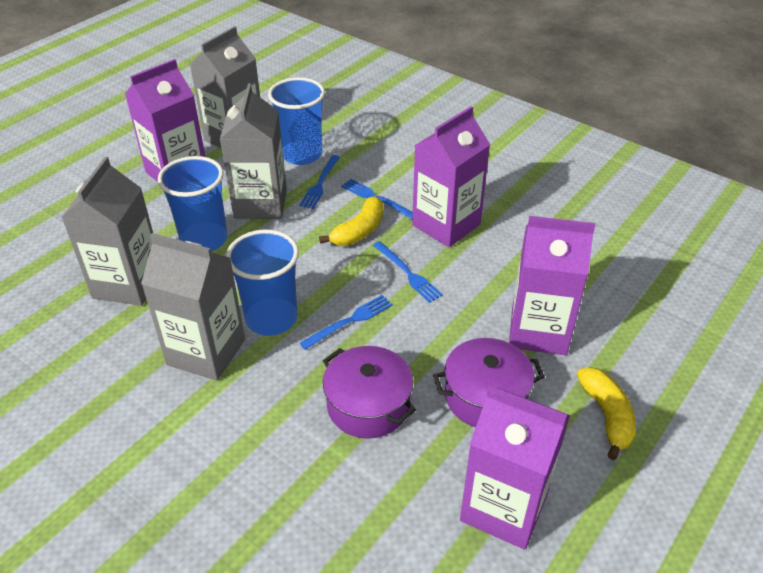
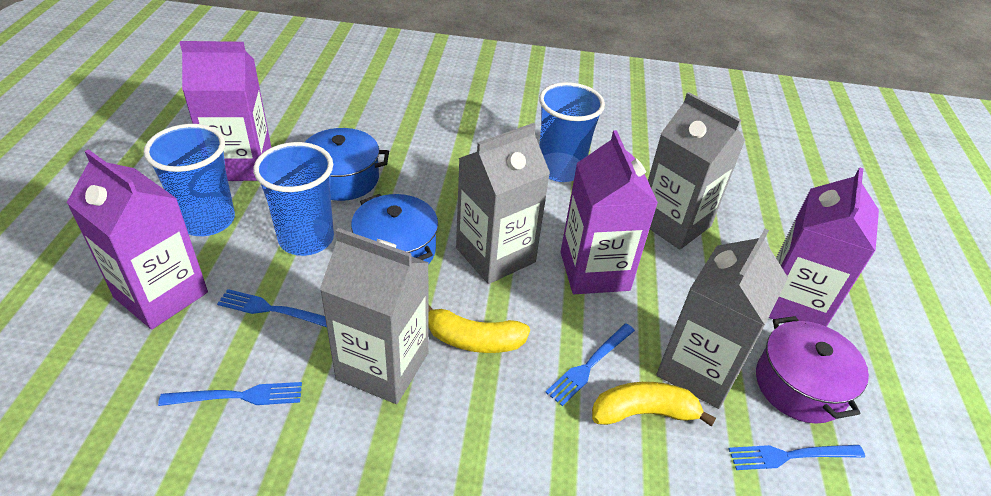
blue pot: 0 -> 2
purple pot: 2 -> 1

